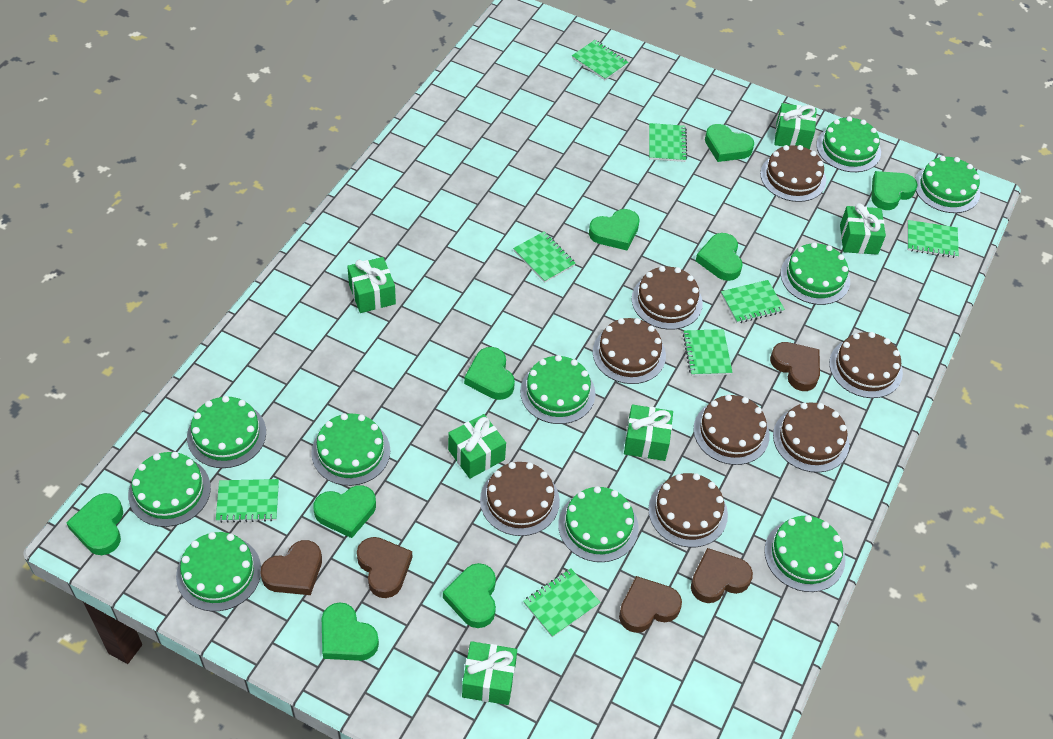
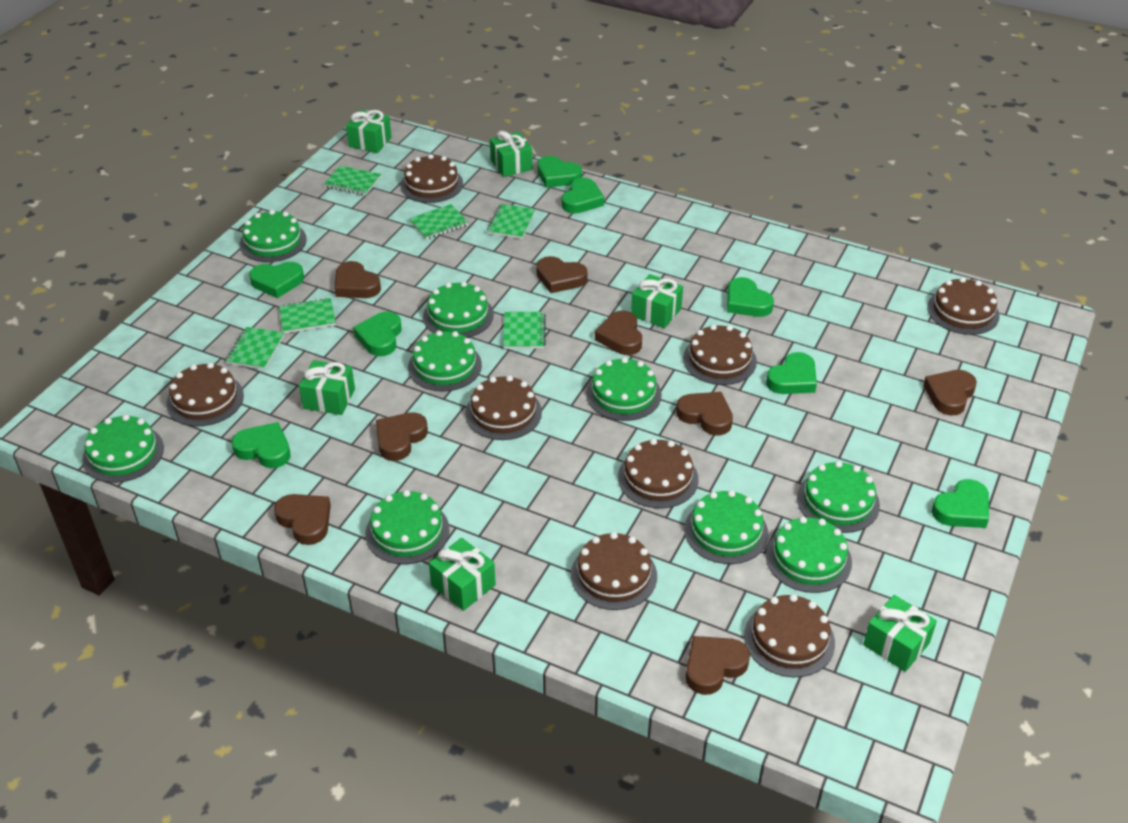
brown heart: 5 -> 8
green cake: 10 -> 9
green heart: 9 -> 8
green notebook: 8 -> 6

